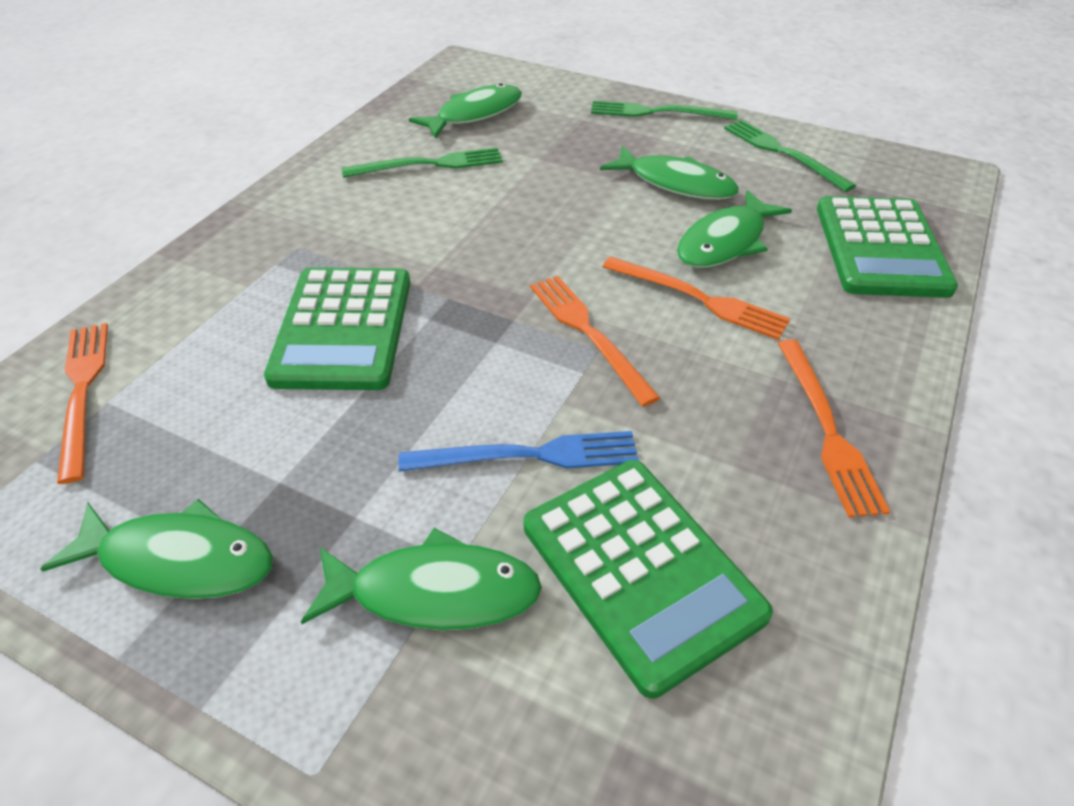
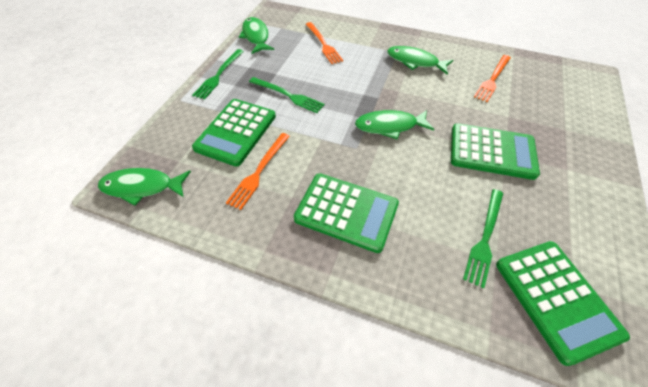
blue fork: 1 -> 0
green calculator: 3 -> 4
green fish: 5 -> 4
orange fork: 4 -> 3

